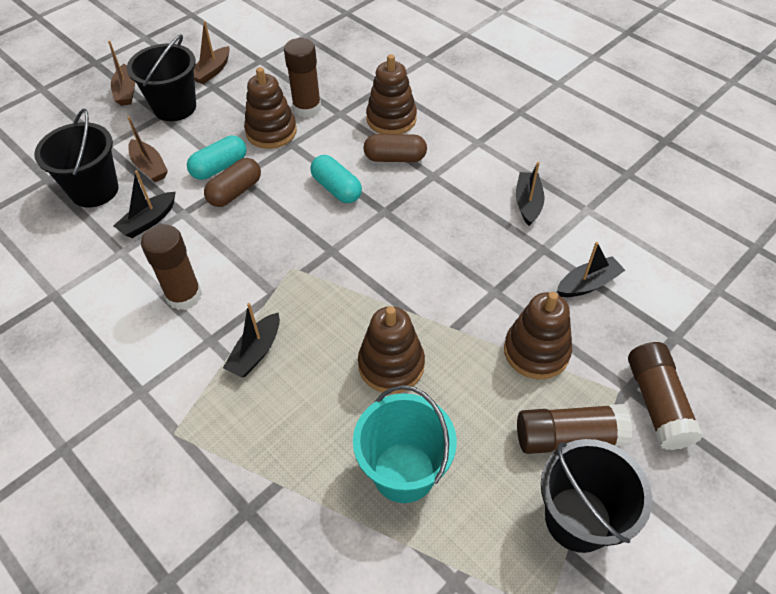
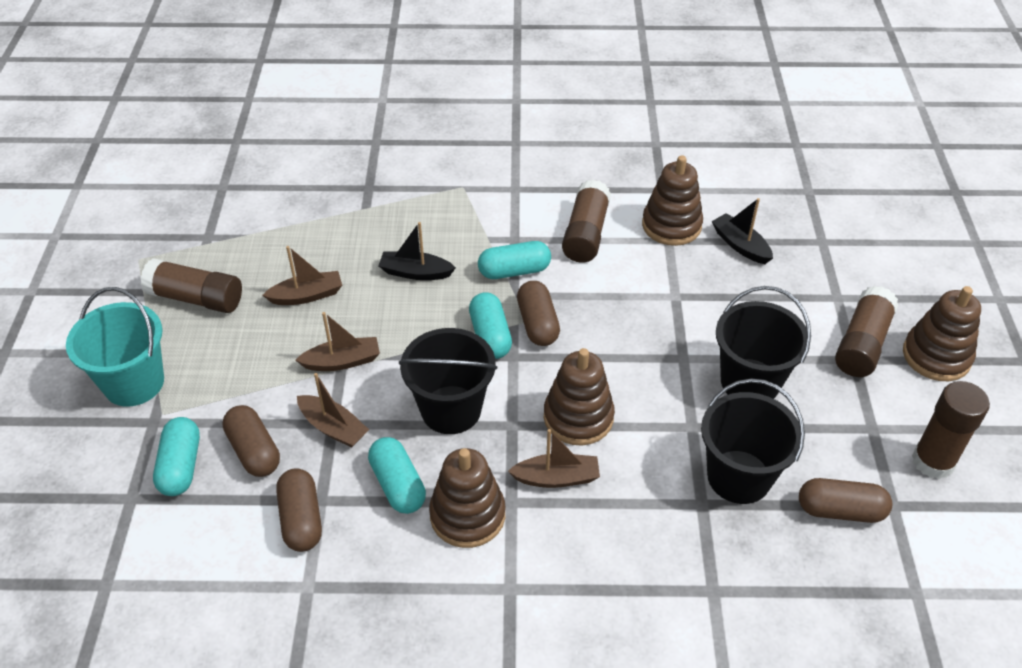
black boat: 4 -> 2
brown boat: 3 -> 4
brown capsule: 2 -> 4
turquoise capsule: 2 -> 4

